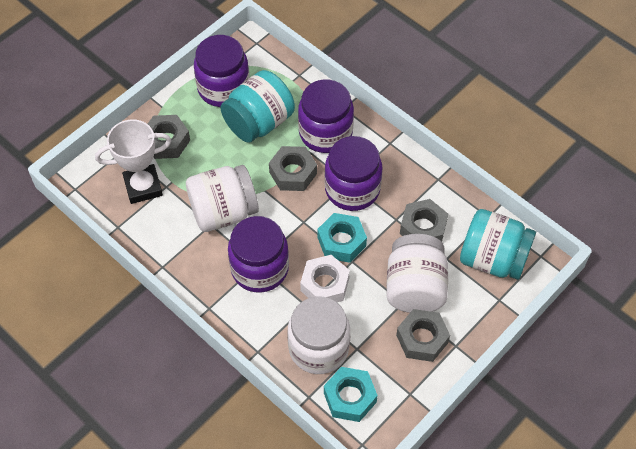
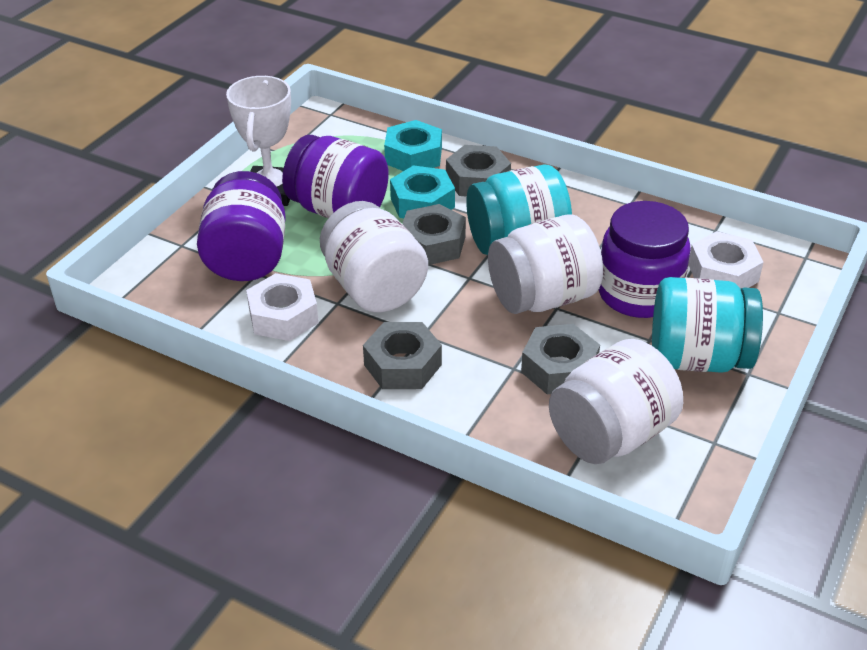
purple jar: 4 -> 3
white nut: 1 -> 2

